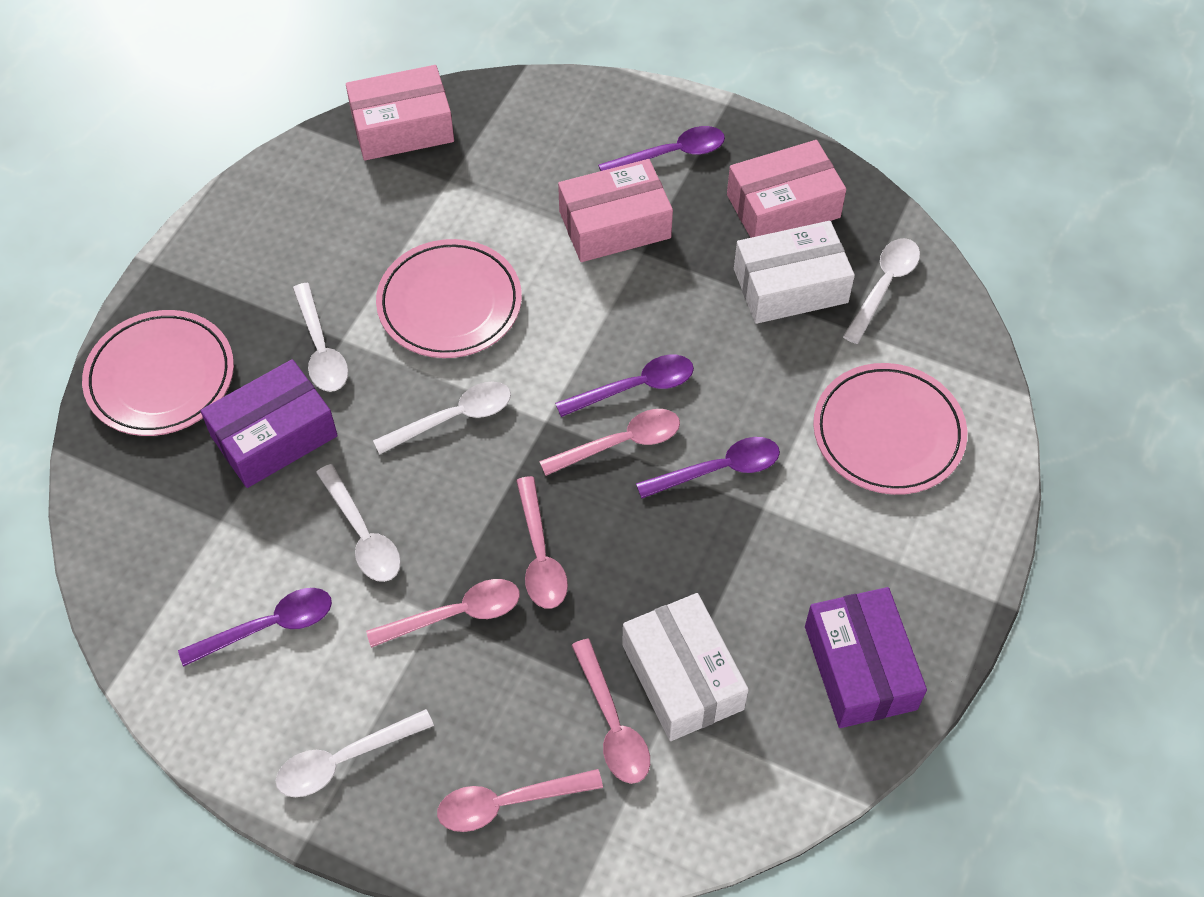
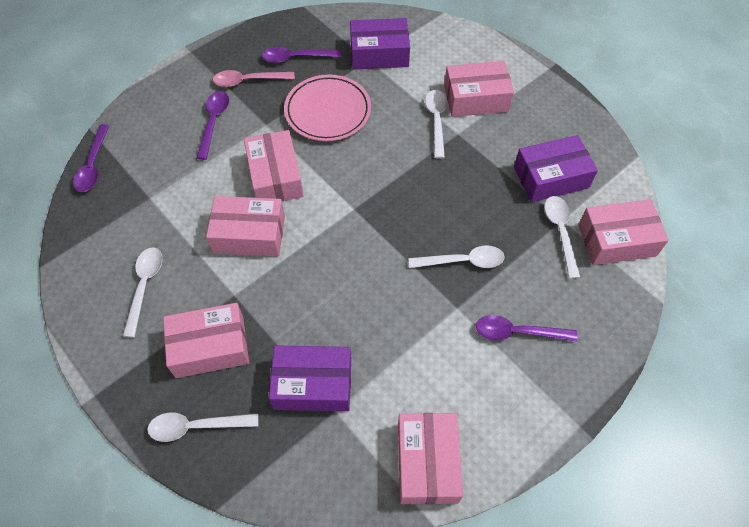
pink box: 3 -> 6
pink plate: 3 -> 1
pink spoon: 5 -> 1
purple box: 2 -> 3
white box: 2 -> 0

